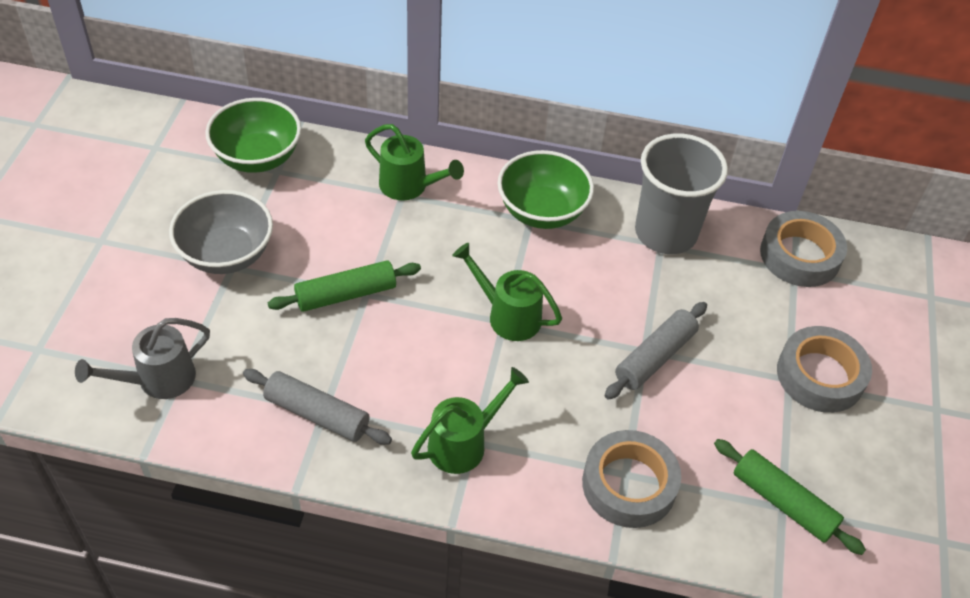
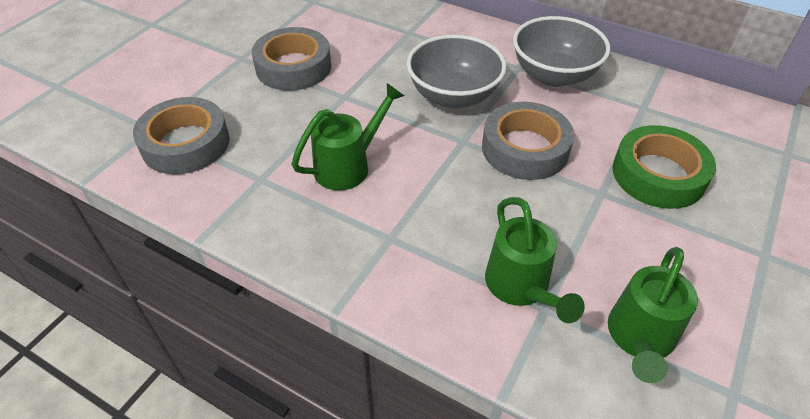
green bowl: 2 -> 0
green rolling pin: 2 -> 0
green tape: 0 -> 1
grey bowl: 1 -> 2
grey cup: 1 -> 0
grey rolling pin: 2 -> 0
grey watering can: 1 -> 0

